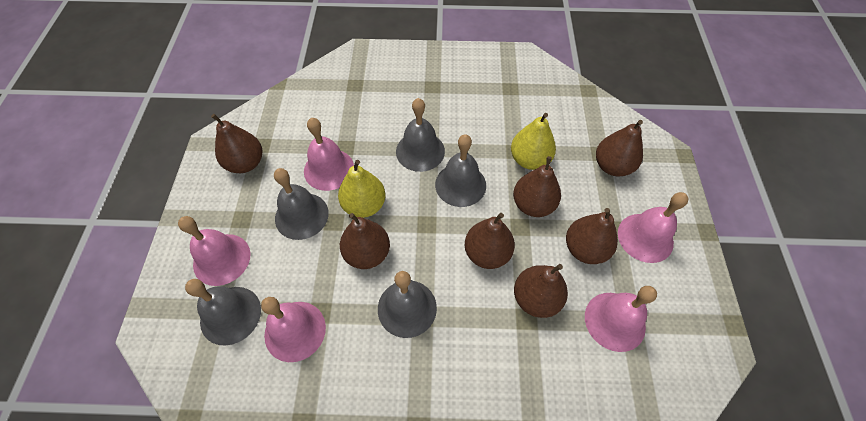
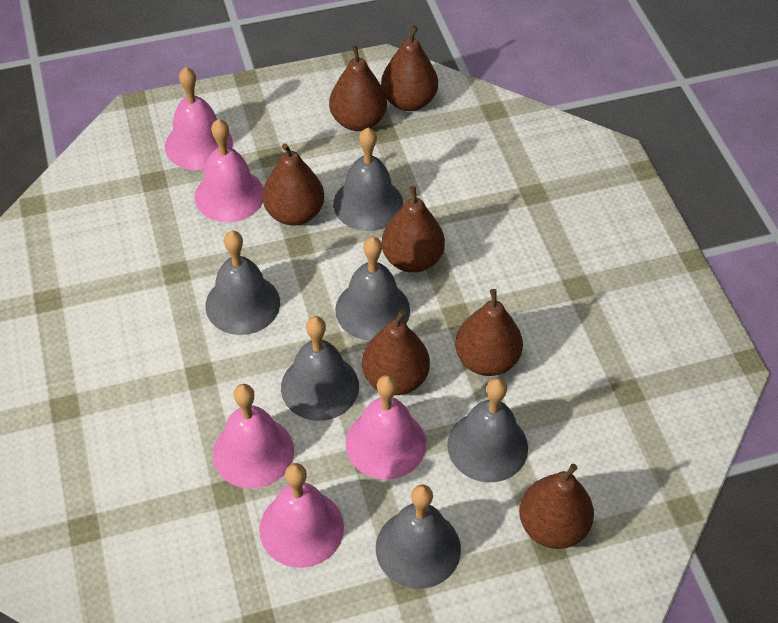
grey bell: 5 -> 6
yellow pear: 2 -> 0

